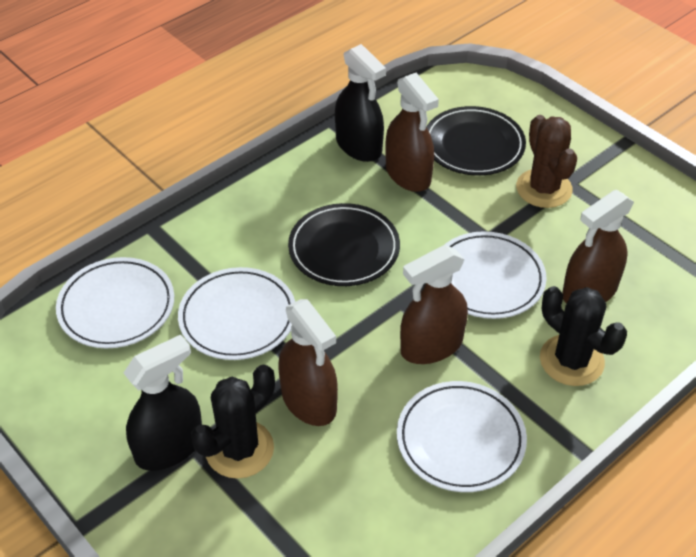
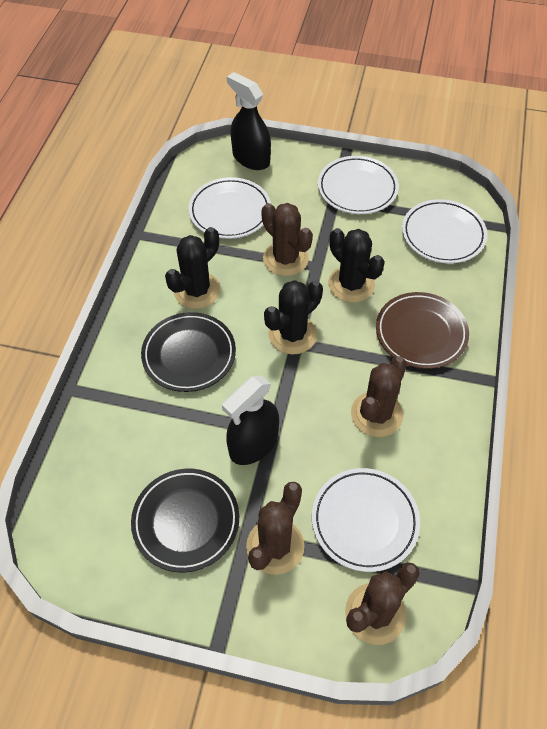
black cactus: 2 -> 3
brown cactus: 1 -> 4
brown plate: 0 -> 1
brown spray bottle: 4 -> 0

